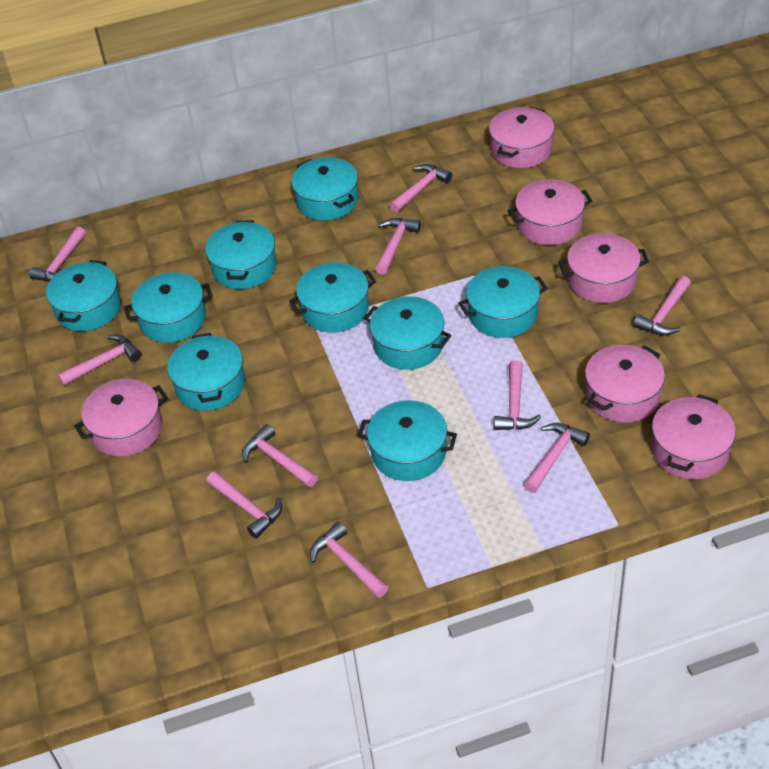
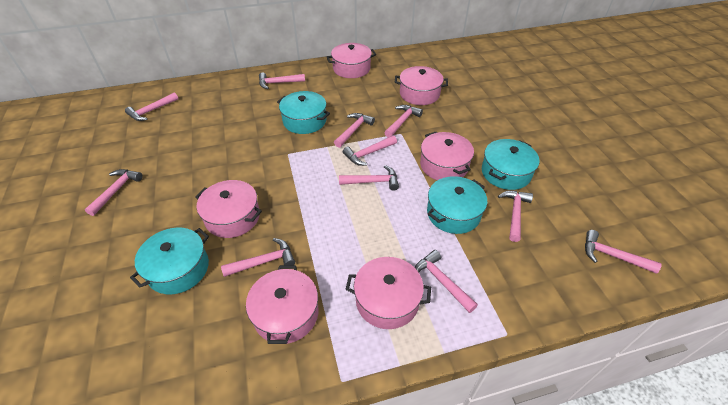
pink hammer: 10 -> 11
turquoise pot: 9 -> 4

